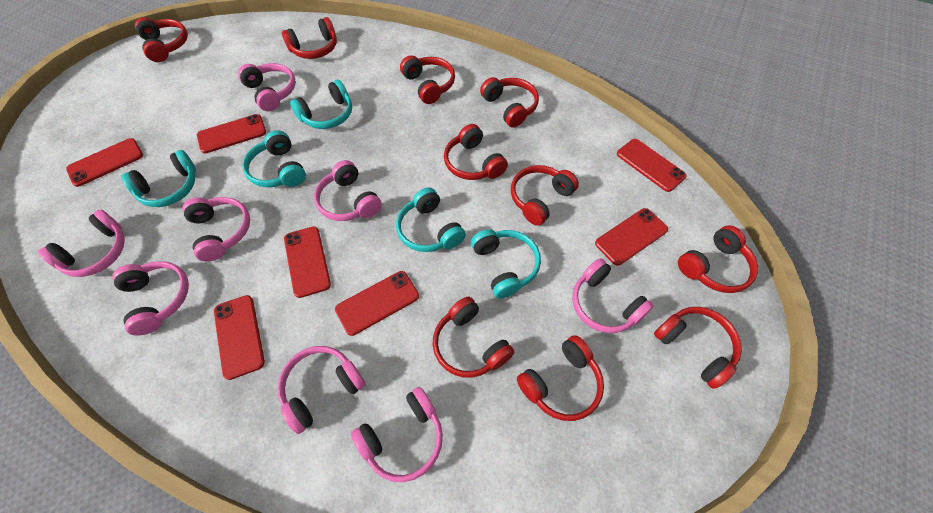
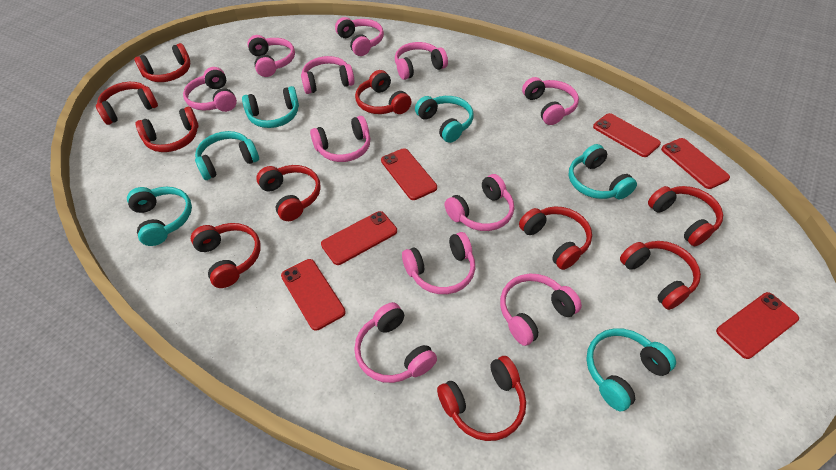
pink headphones: 8 -> 11
red phone: 7 -> 6
turquoise headphones: 5 -> 6

